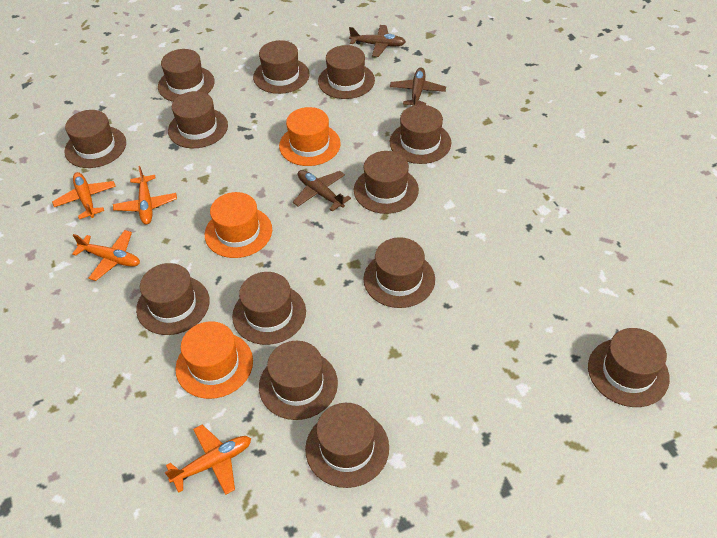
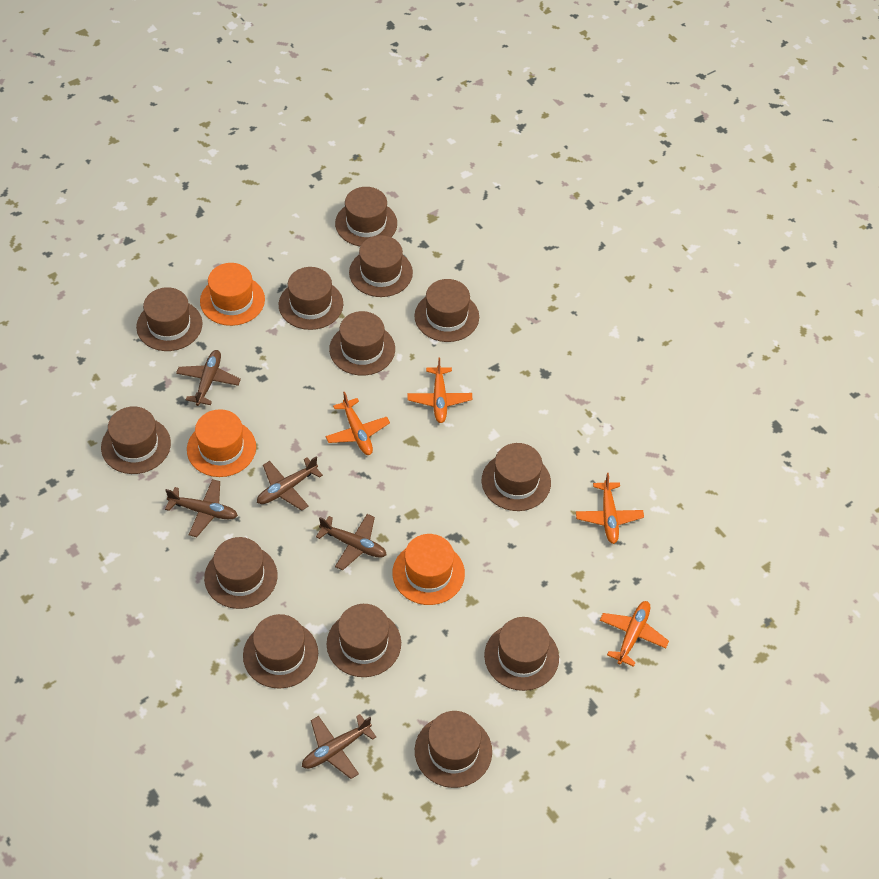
brown plane: 3 -> 5

